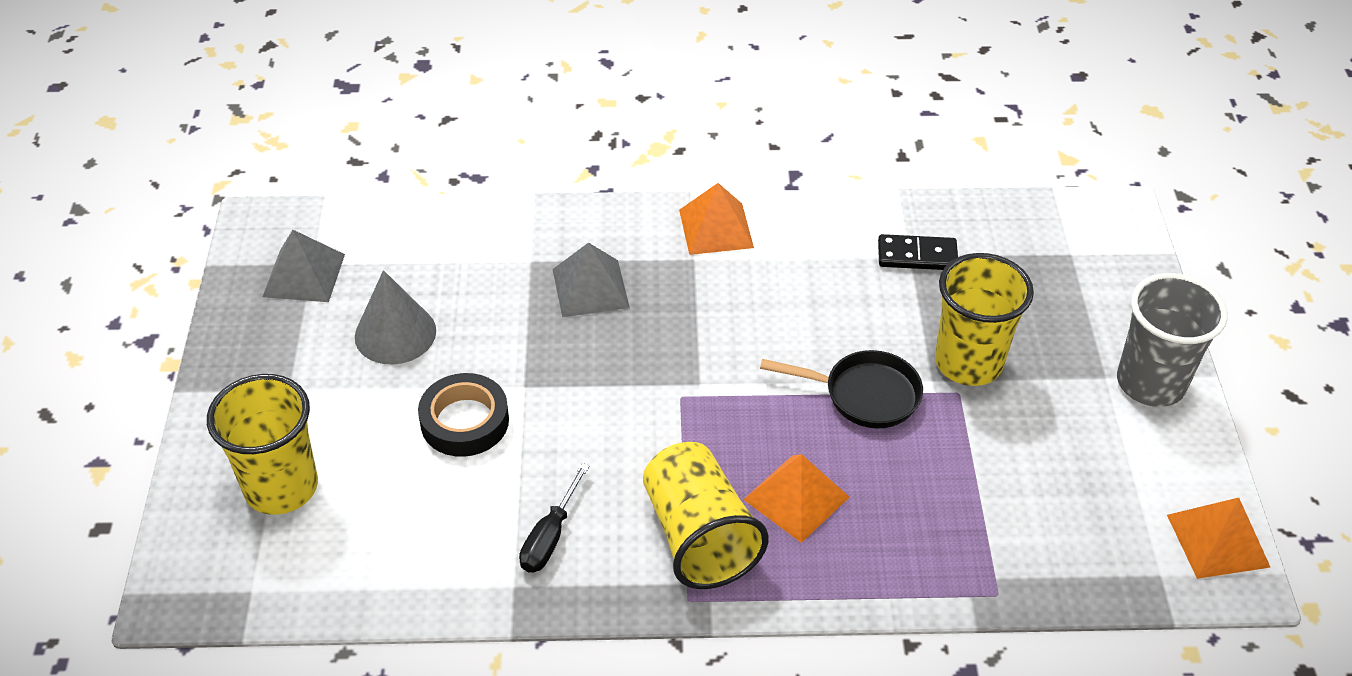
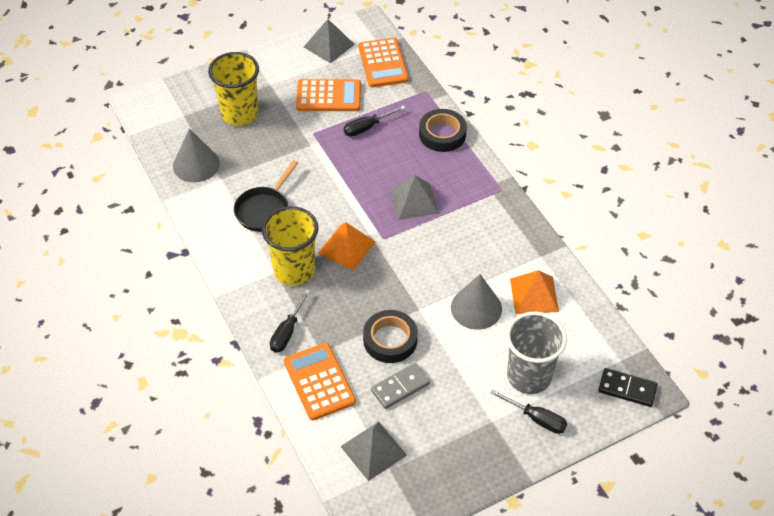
black screwdriver: 1 -> 3
black tape: 1 -> 2
grey cone: 1 -> 2
grey domino: 0 -> 1
grey pyramid: 2 -> 3
orange calculator: 0 -> 3
orange pyramid: 3 -> 2
yellow cup: 3 -> 2

